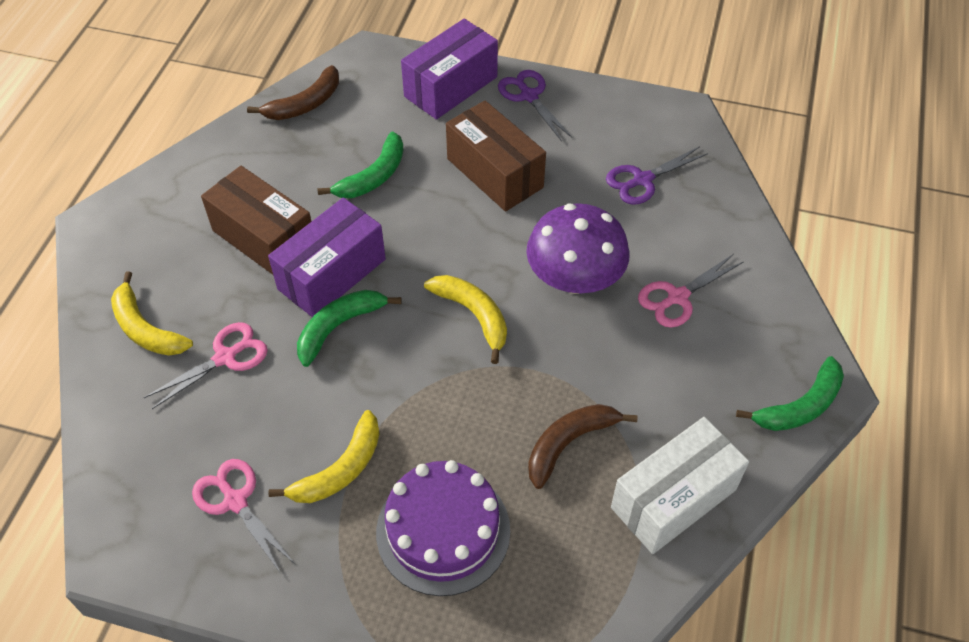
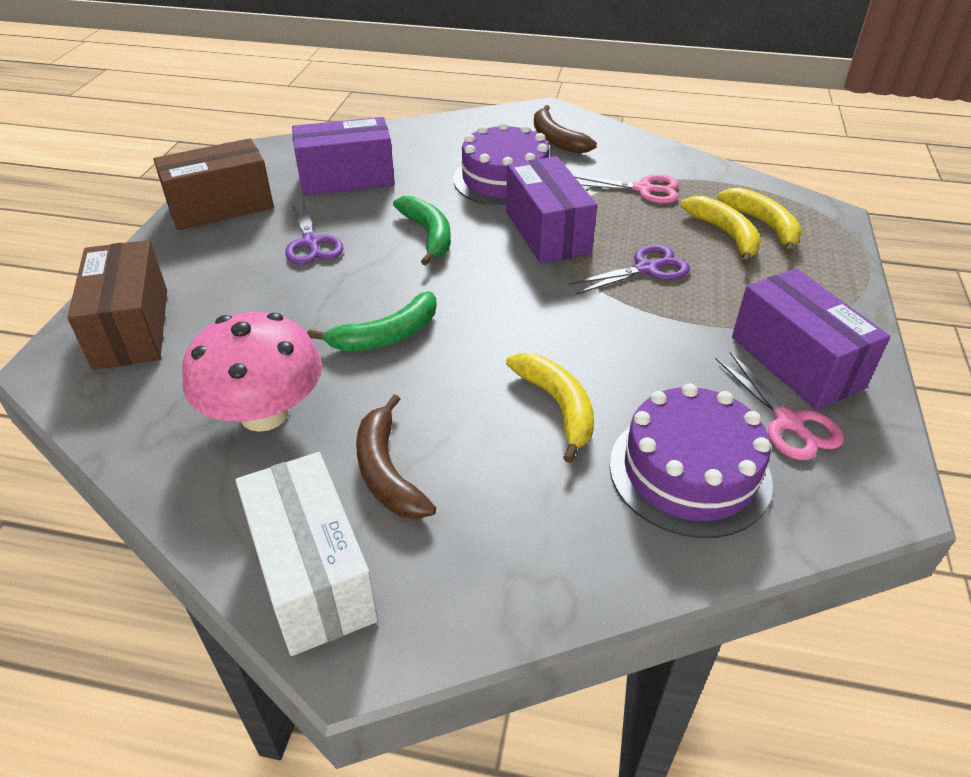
green banana: 3 -> 2
pink mushroom: 0 -> 1
pink scissors: 3 -> 2
purple box: 2 -> 3
purple cake: 1 -> 2
purple mushroom: 1 -> 0

